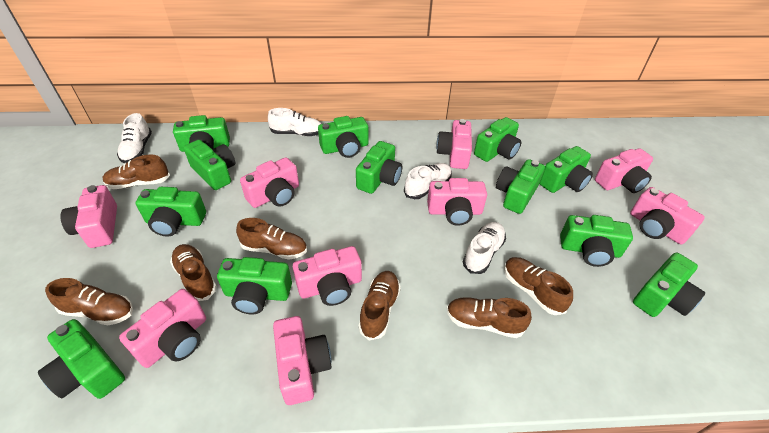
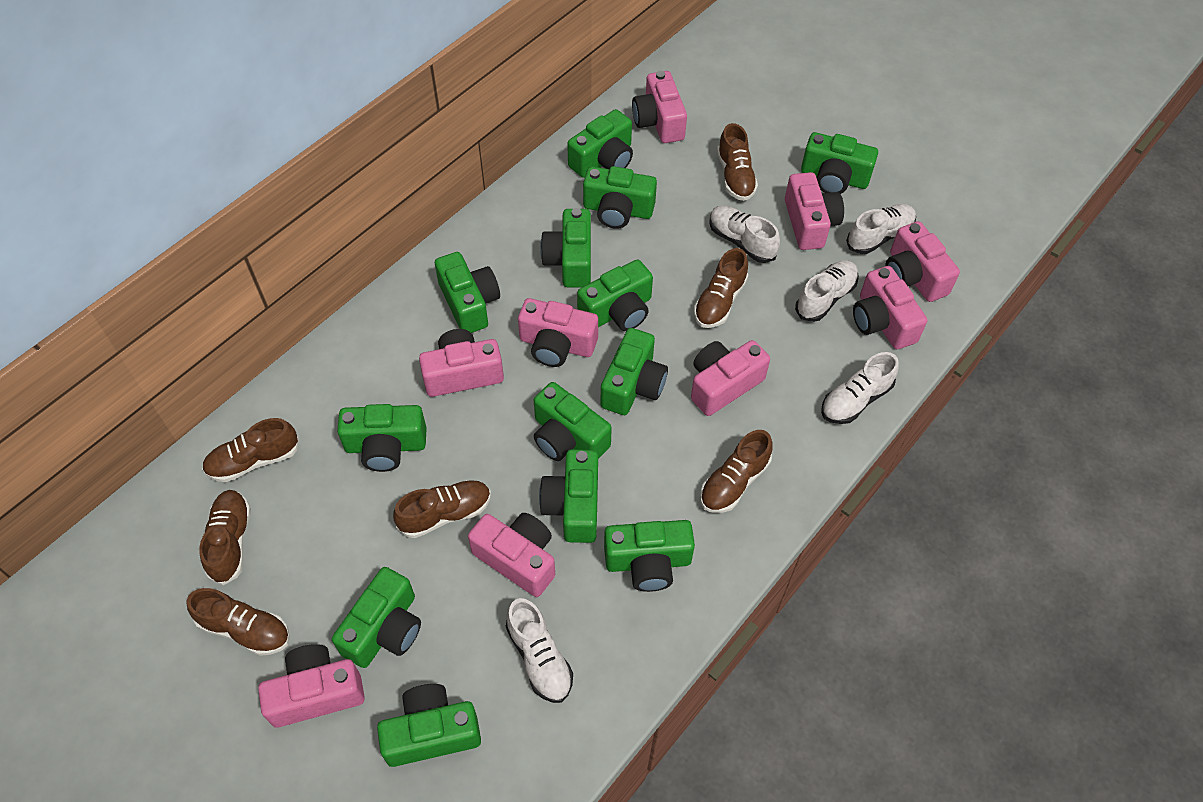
green camera: 12 -> 13
white shoe: 4 -> 5

